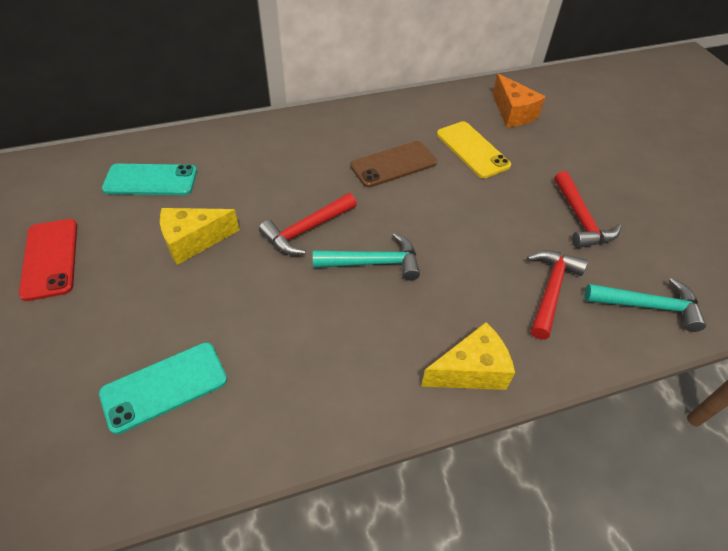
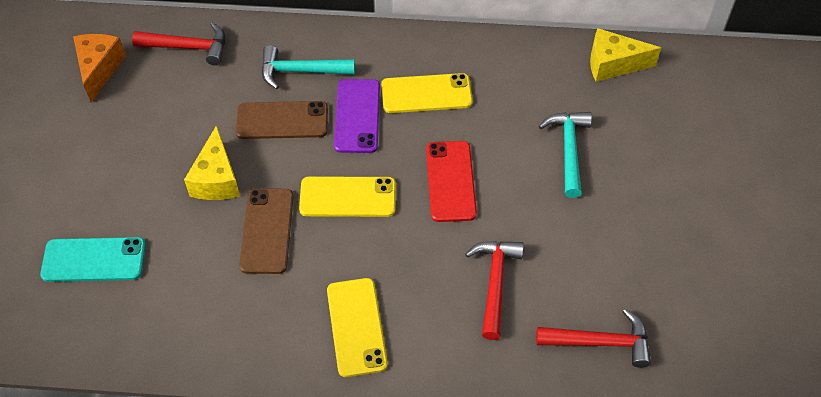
brown phone: 1 -> 2
purple phone: 0 -> 1
turquoise phone: 2 -> 1
yellow phone: 1 -> 3

